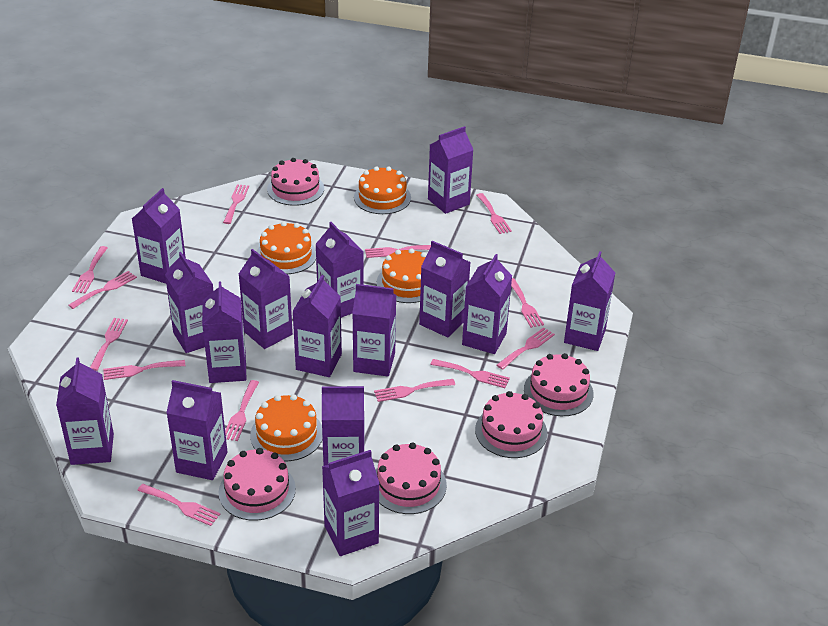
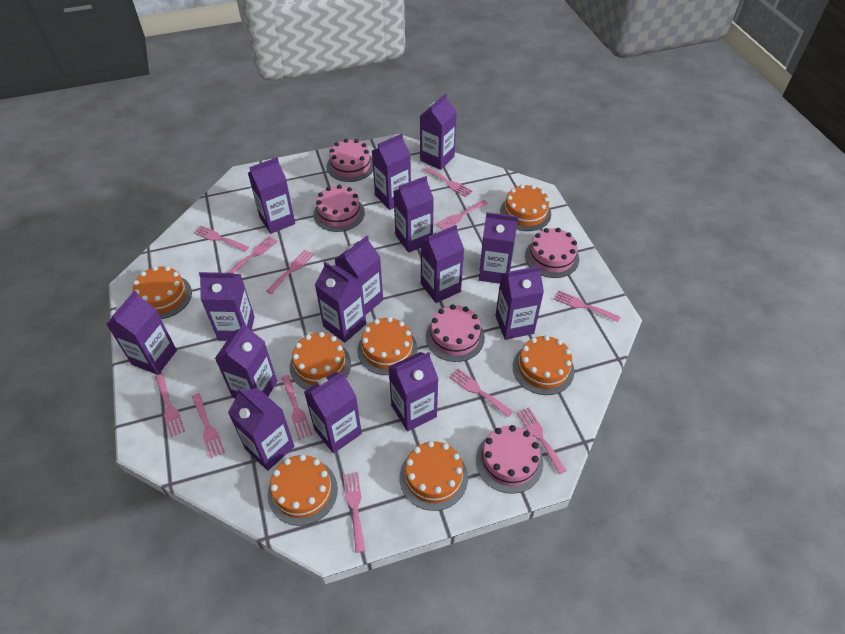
orange cake: 4 -> 7
pink fork: 13 -> 12

